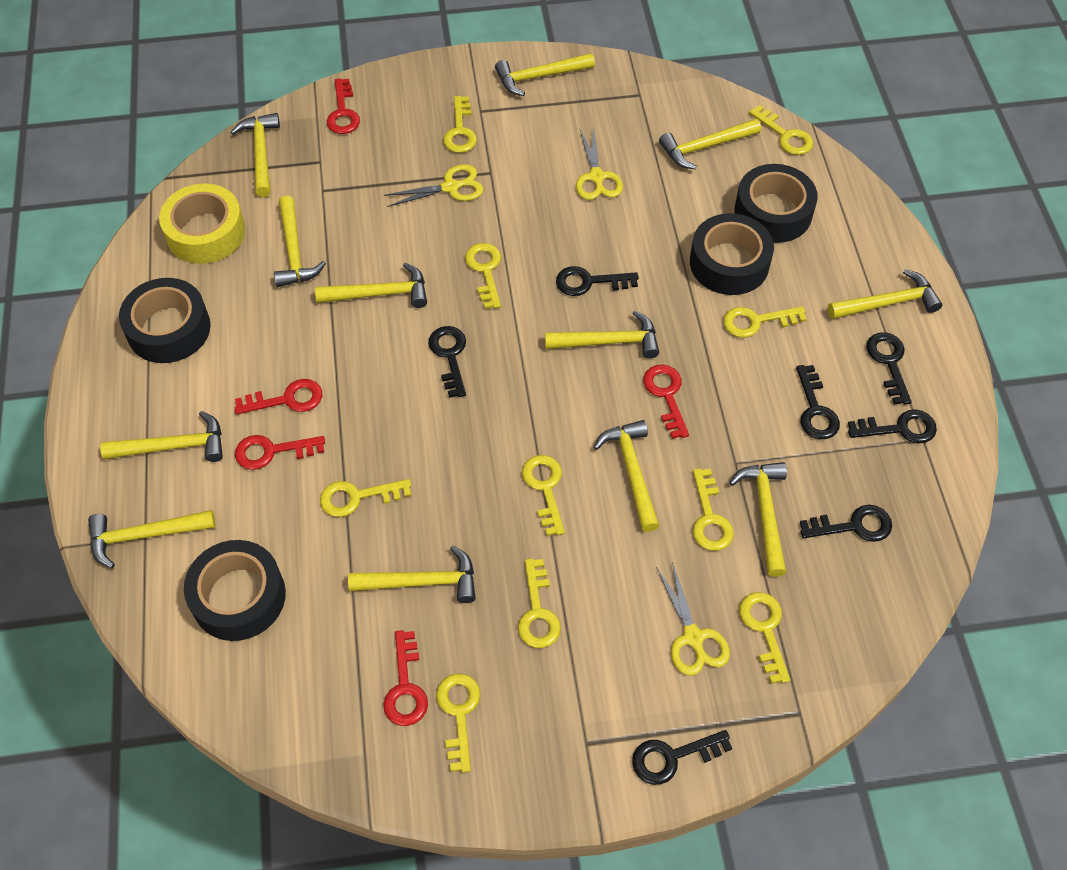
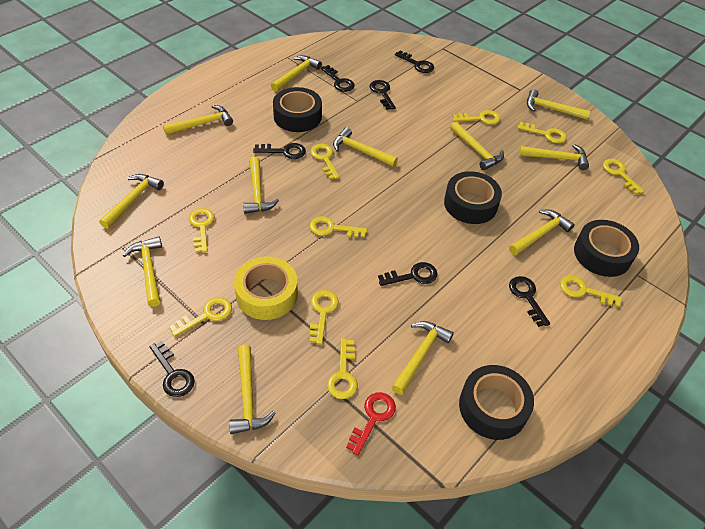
red key: 5 -> 1
yellow scissors: 3 -> 0

